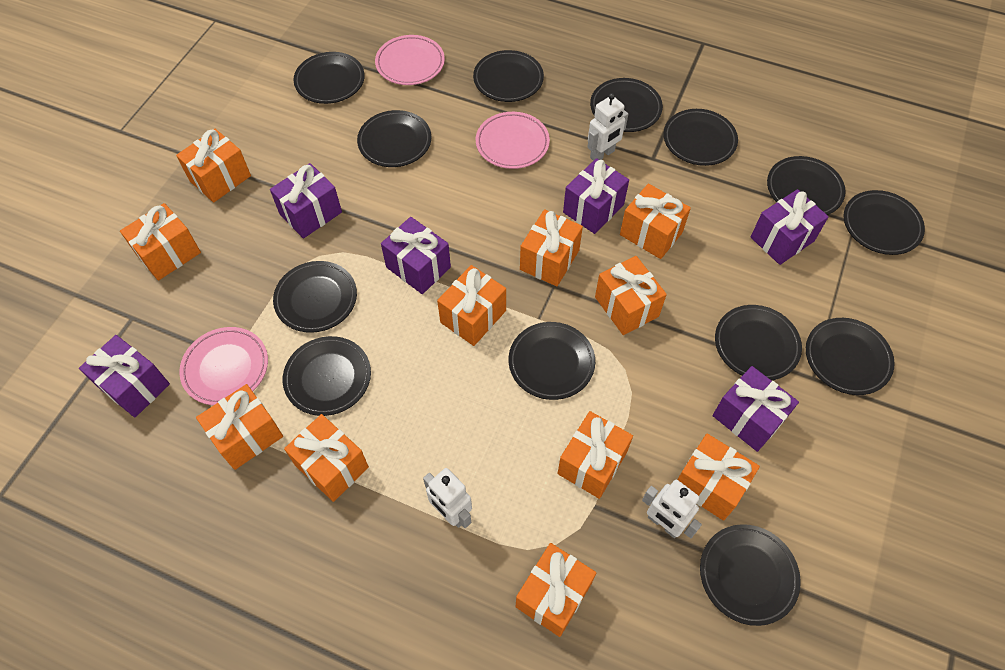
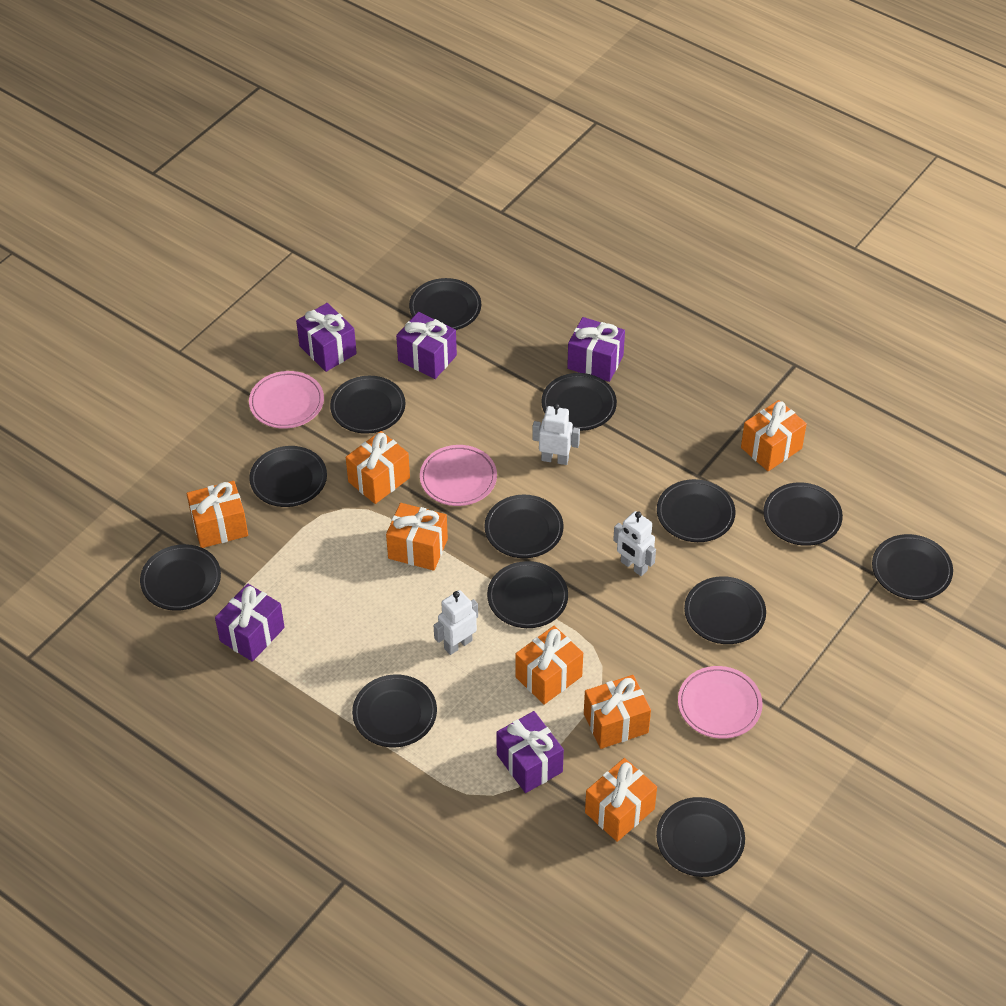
orange gift: 11 -> 7
purple gift: 6 -> 5

